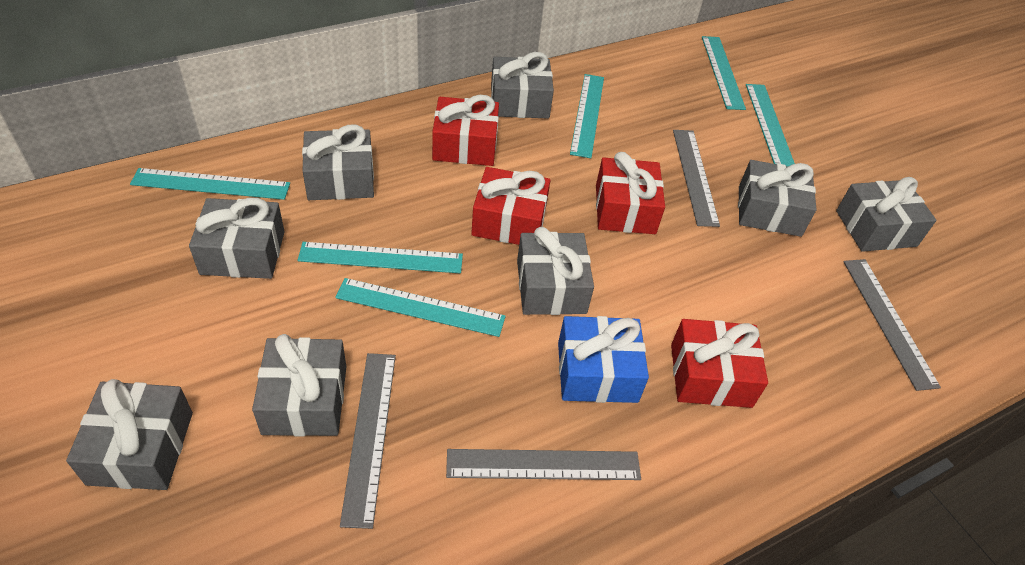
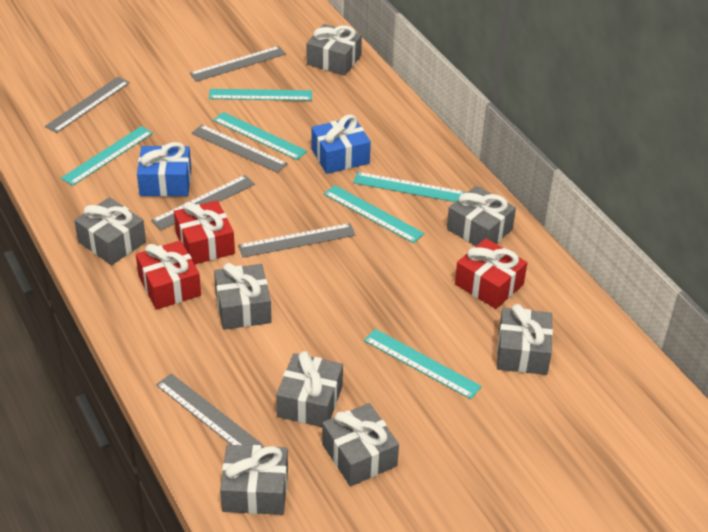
blue gift: 1 -> 2
grey ruler: 4 -> 6
red gift: 4 -> 3

